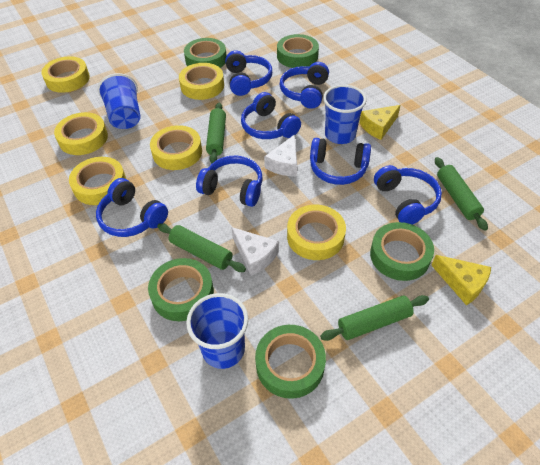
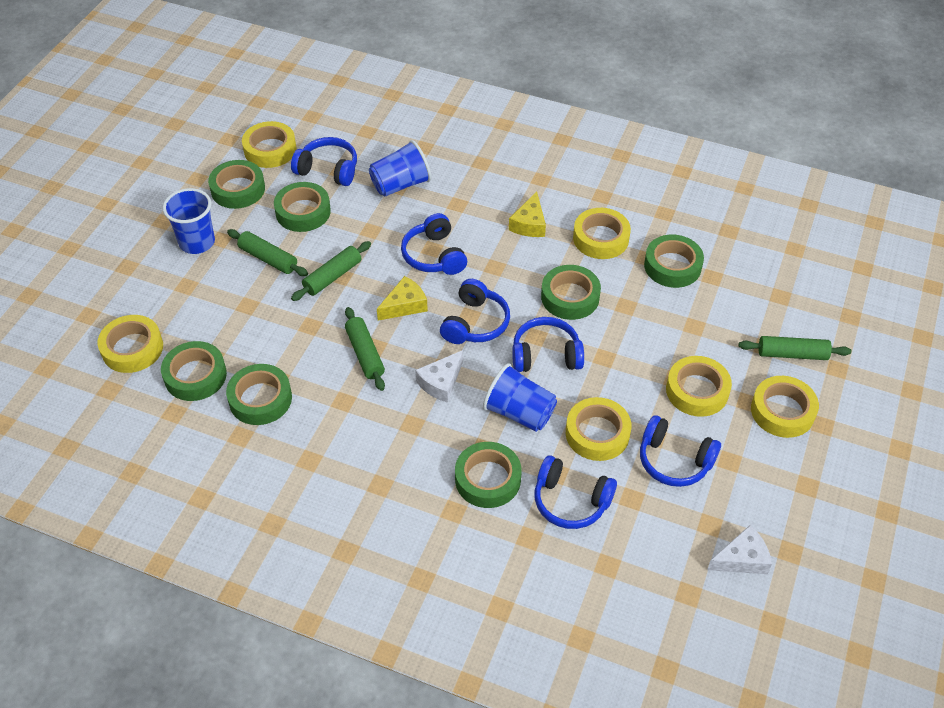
blue headphones: 7 -> 6
green tape: 5 -> 7

